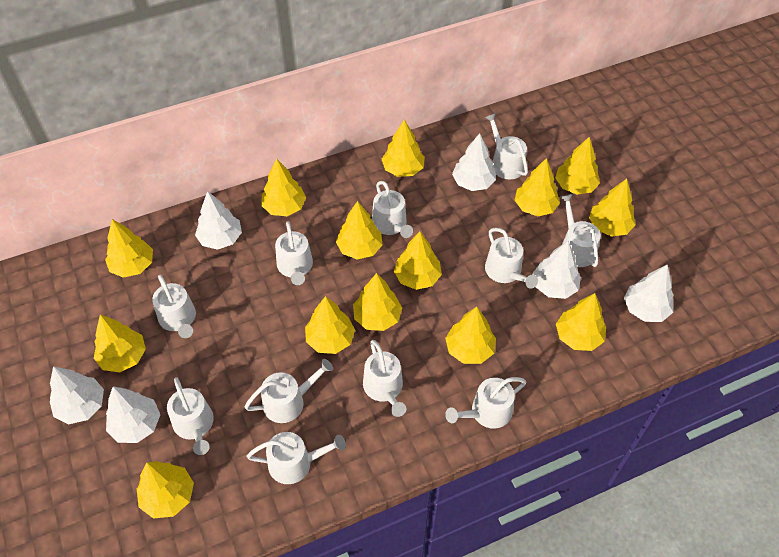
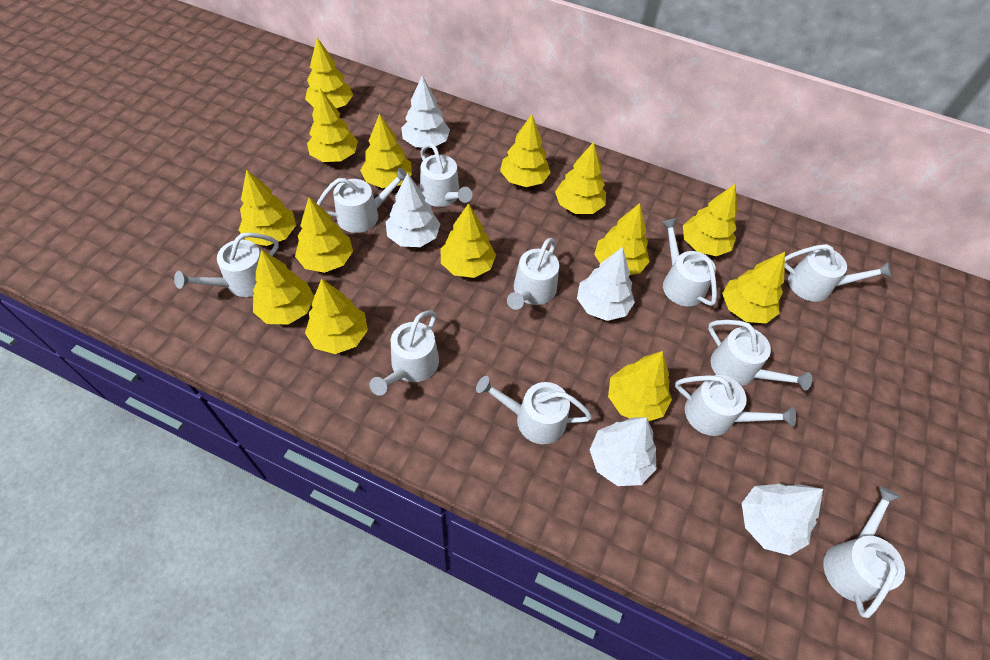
white tree: 6 -> 5

